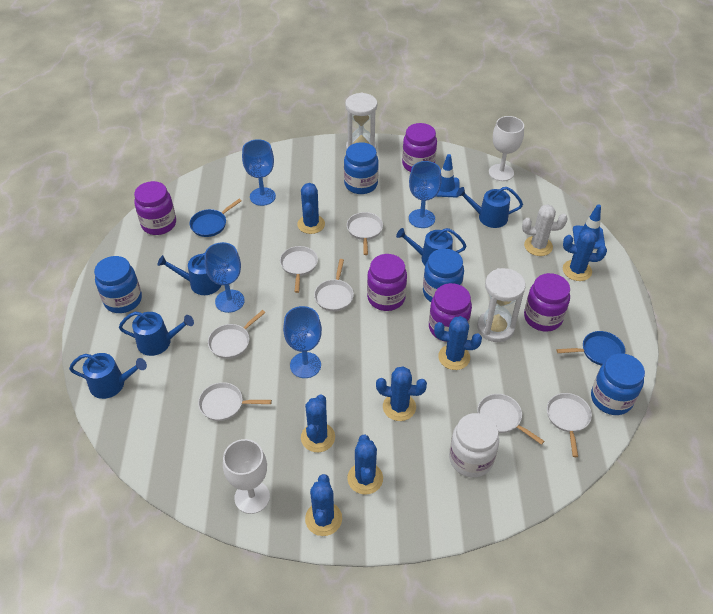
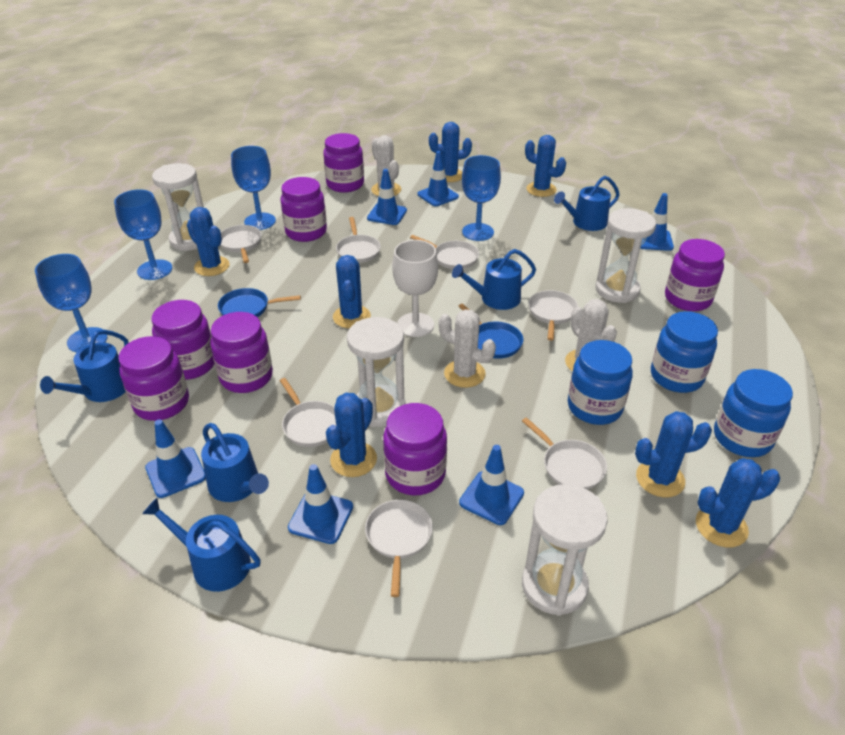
blue jar: 4 -> 3
blue traffic cone: 2 -> 6
purple jar: 5 -> 7
white cactus: 1 -> 3
white goblet: 2 -> 1
white hourglass: 2 -> 4
white jar: 1 -> 0

